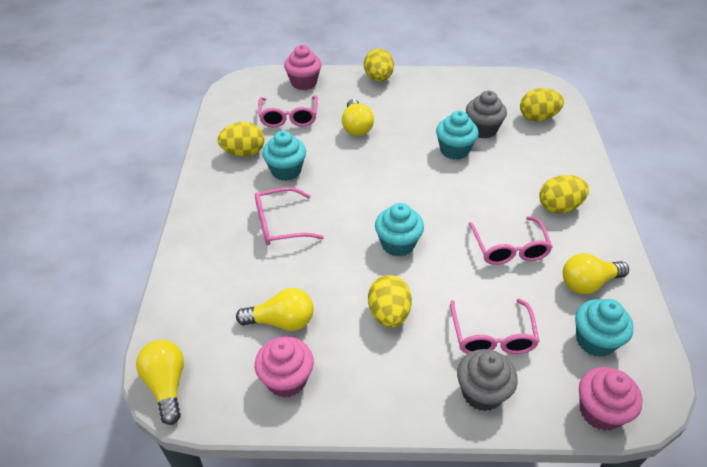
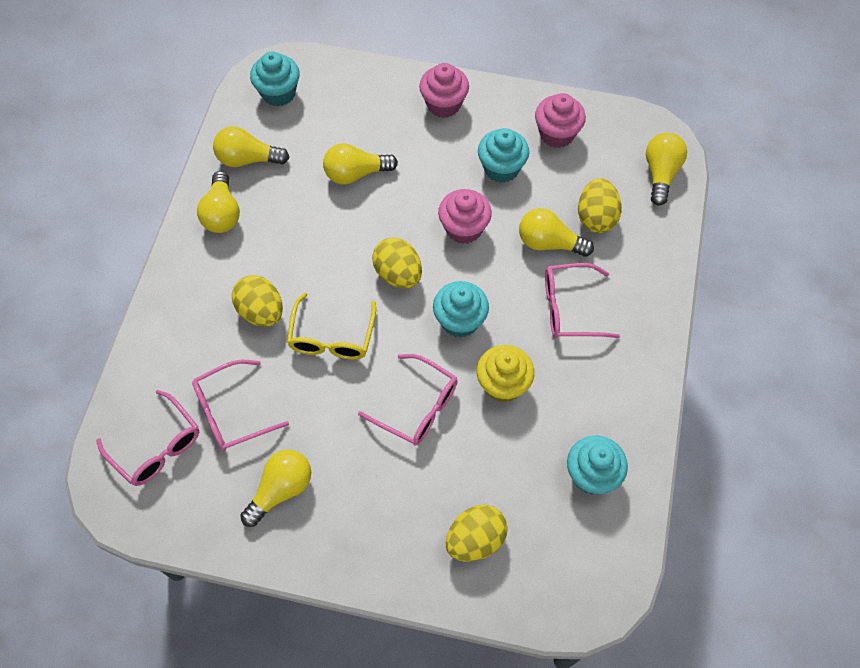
grey cupcake: 2 -> 0
yellow cupcake: 0 -> 1
yellow egg: 5 -> 4
yellow glasses: 0 -> 1
yellow light bulb: 4 -> 6

